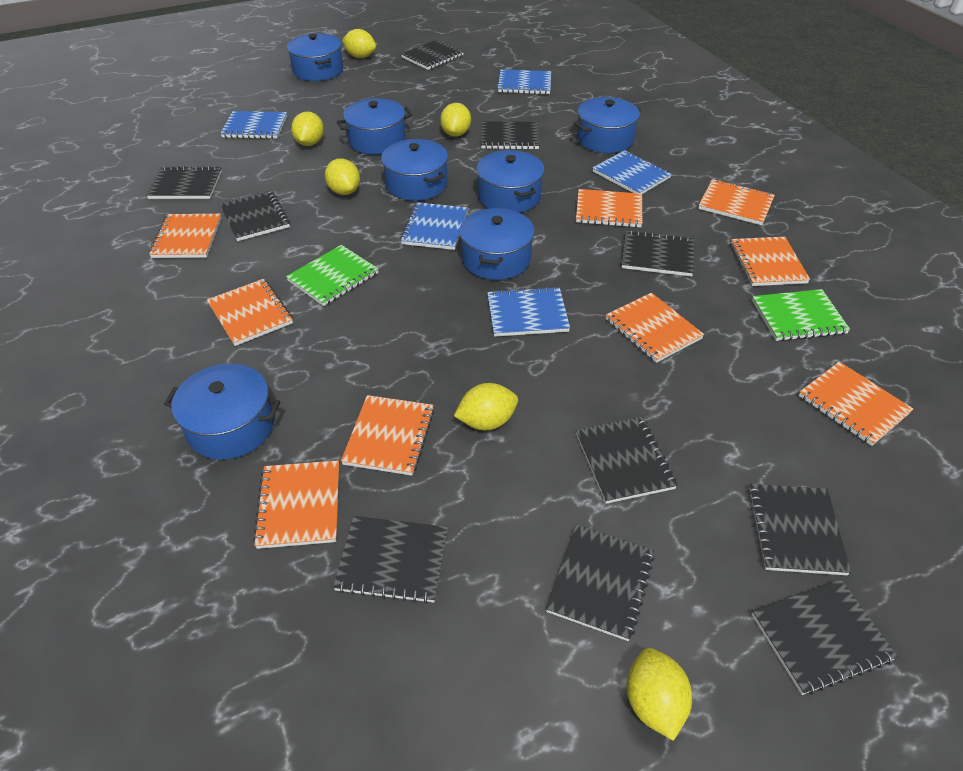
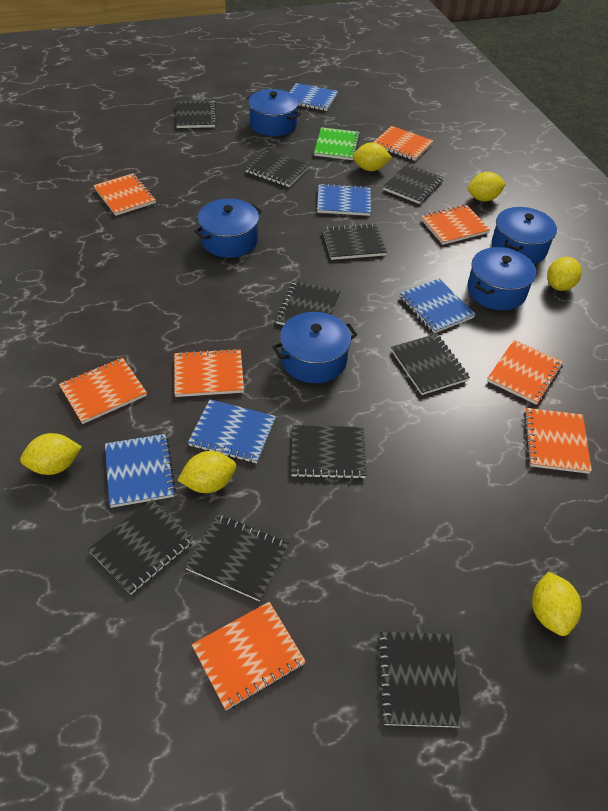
blue pot: 7 -> 5
green notebook: 2 -> 1
orange notebook: 9 -> 8

